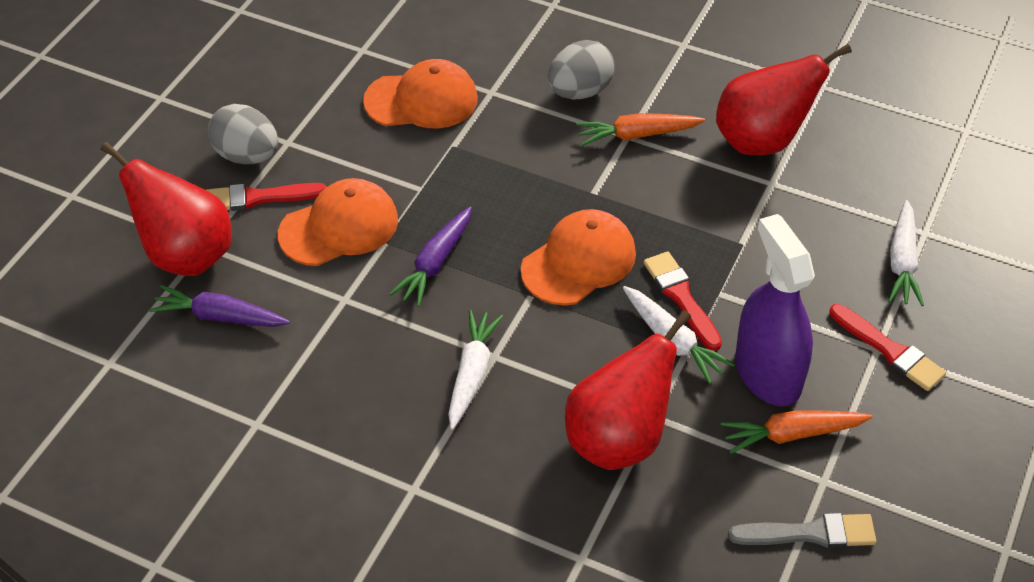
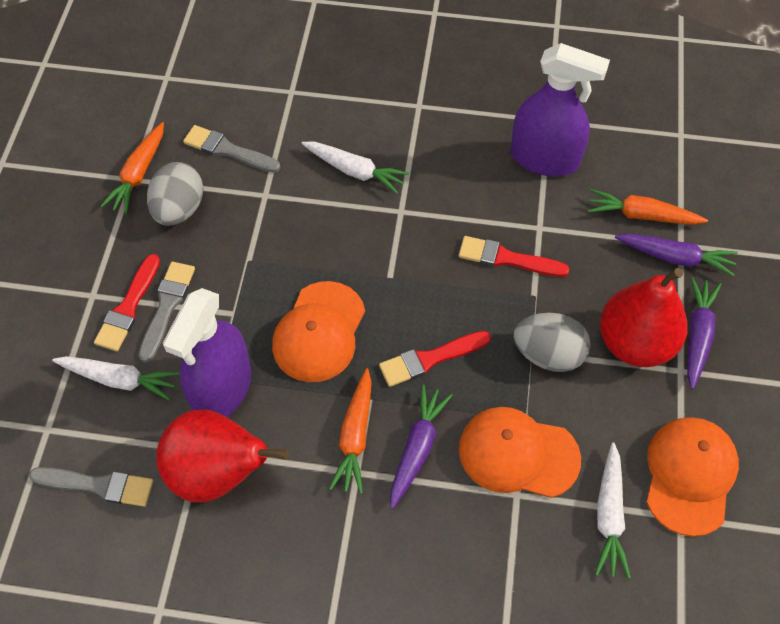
grey brush: 1 -> 3
orange carrot: 2 -> 3
purple carrot: 2 -> 3
purple spray bottle: 1 -> 2
red pear: 3 -> 2

